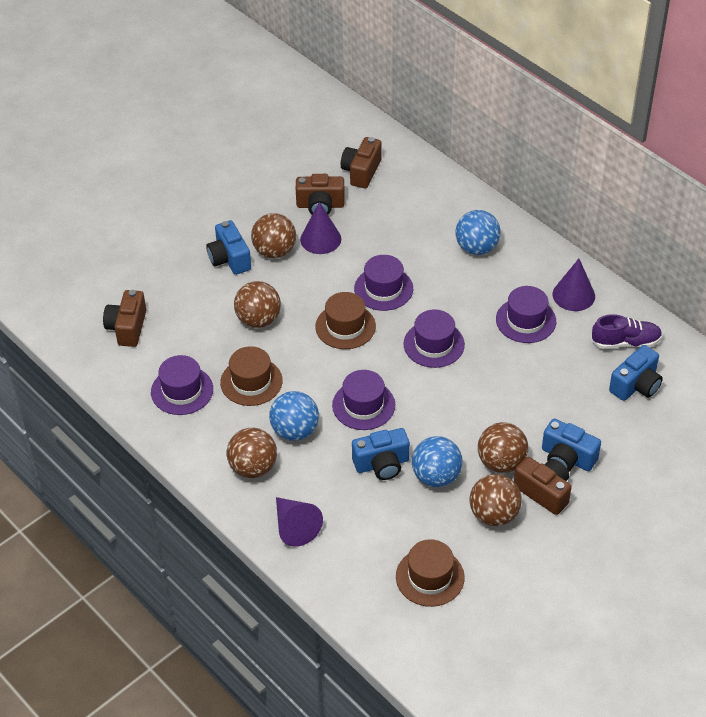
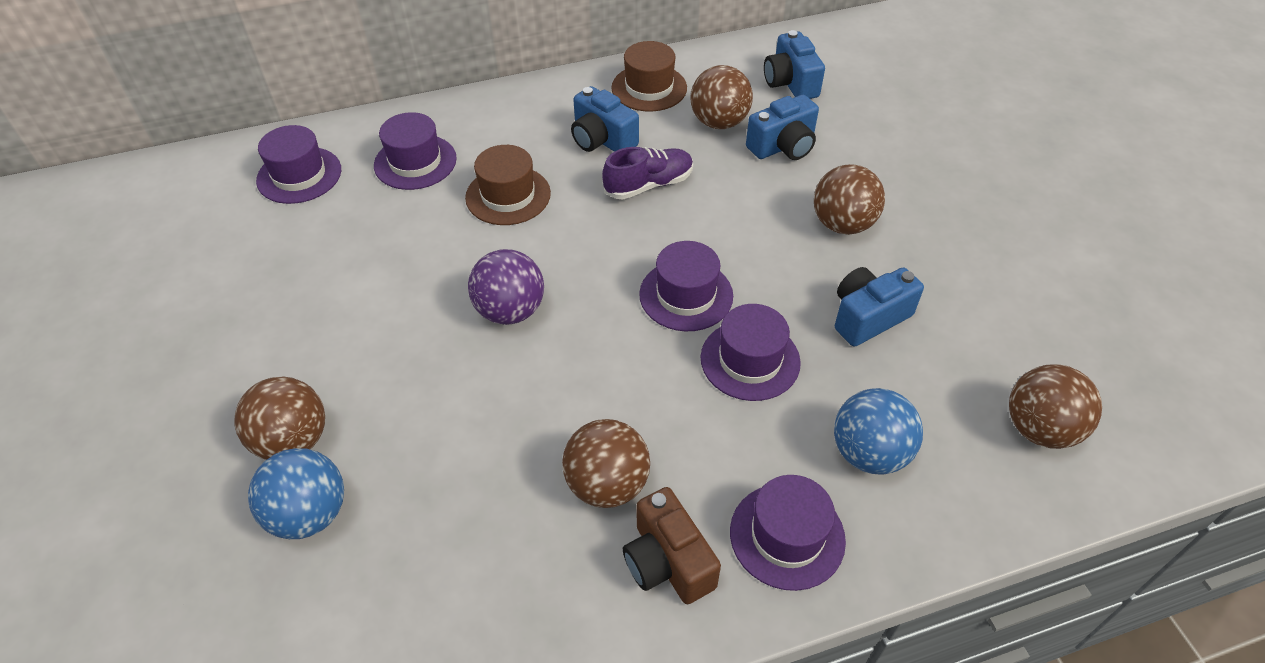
blue ball: 3 -> 2
brown camera: 4 -> 1
brown hat: 3 -> 2
purple ball: 0 -> 1
purple cone: 3 -> 0

